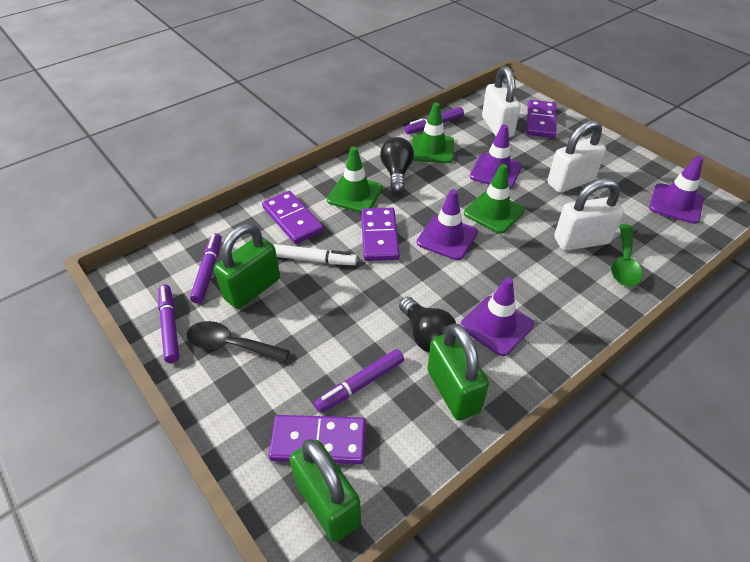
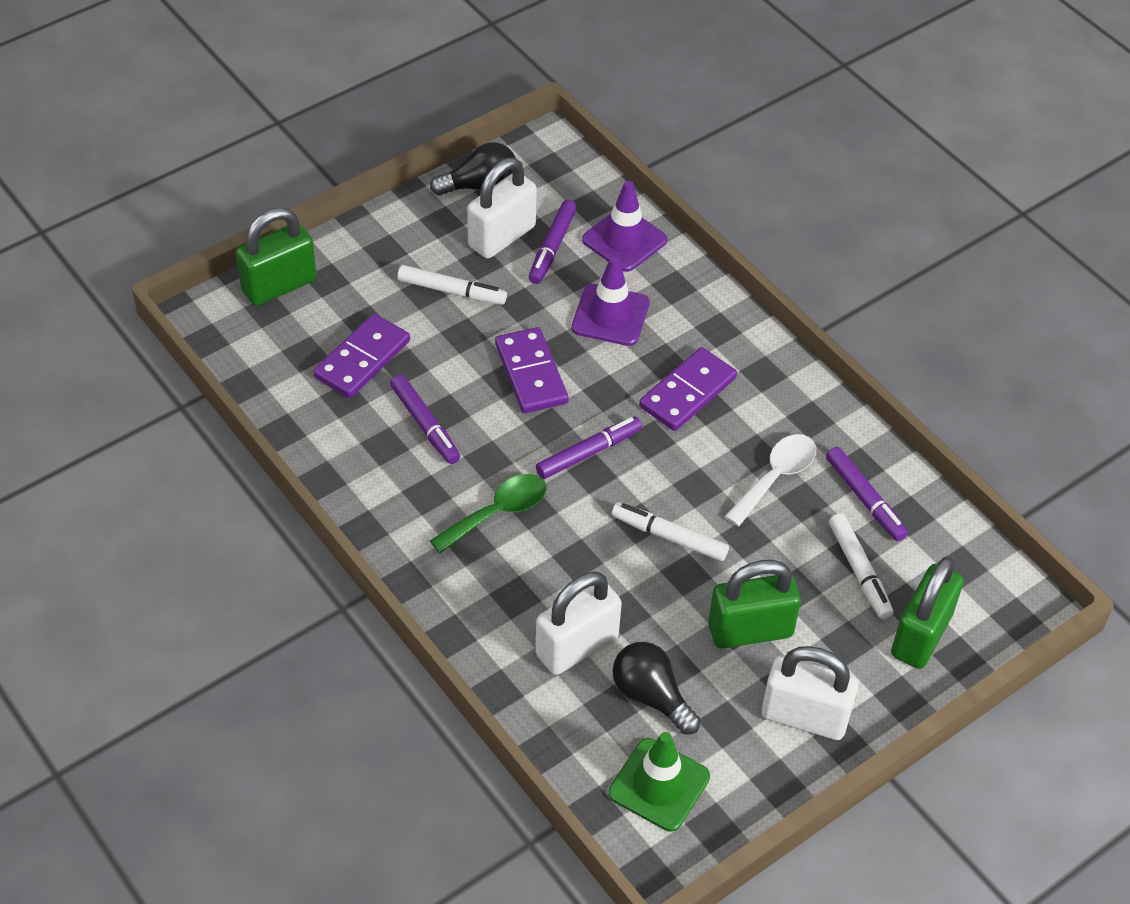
black spoon: 1 -> 0
green traffic cone: 3 -> 1
purple domino: 4 -> 3
purple traffic cone: 4 -> 2
white marker: 1 -> 3
white spoon: 0 -> 1

